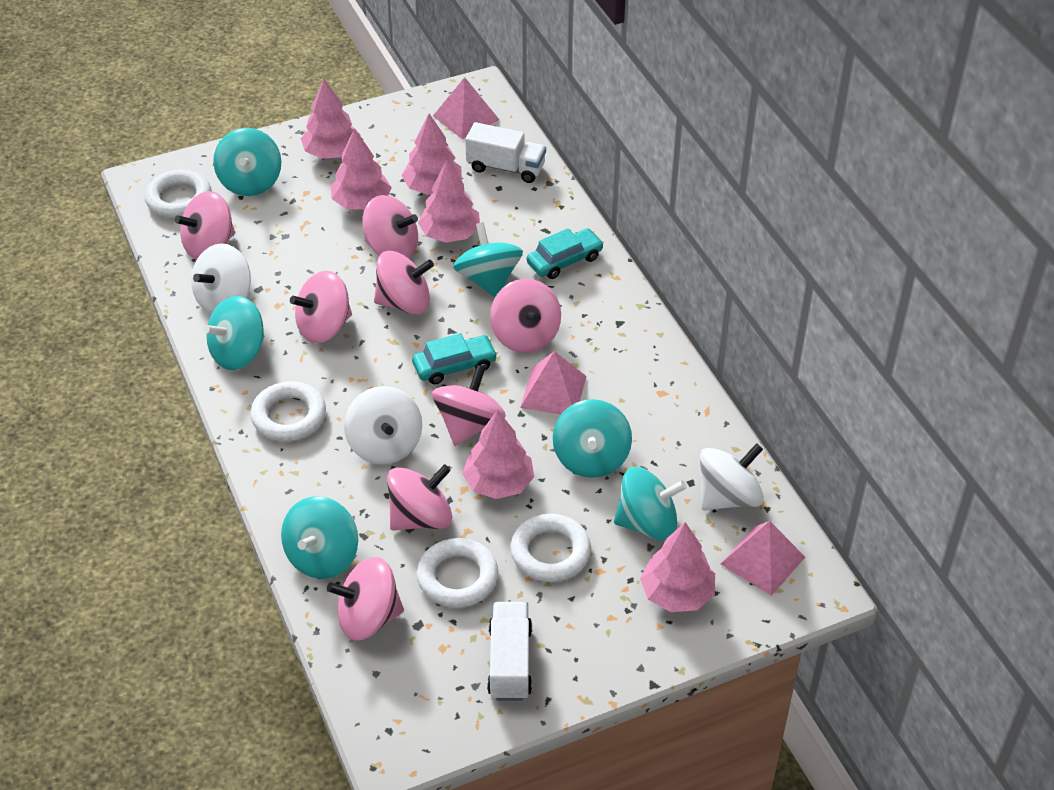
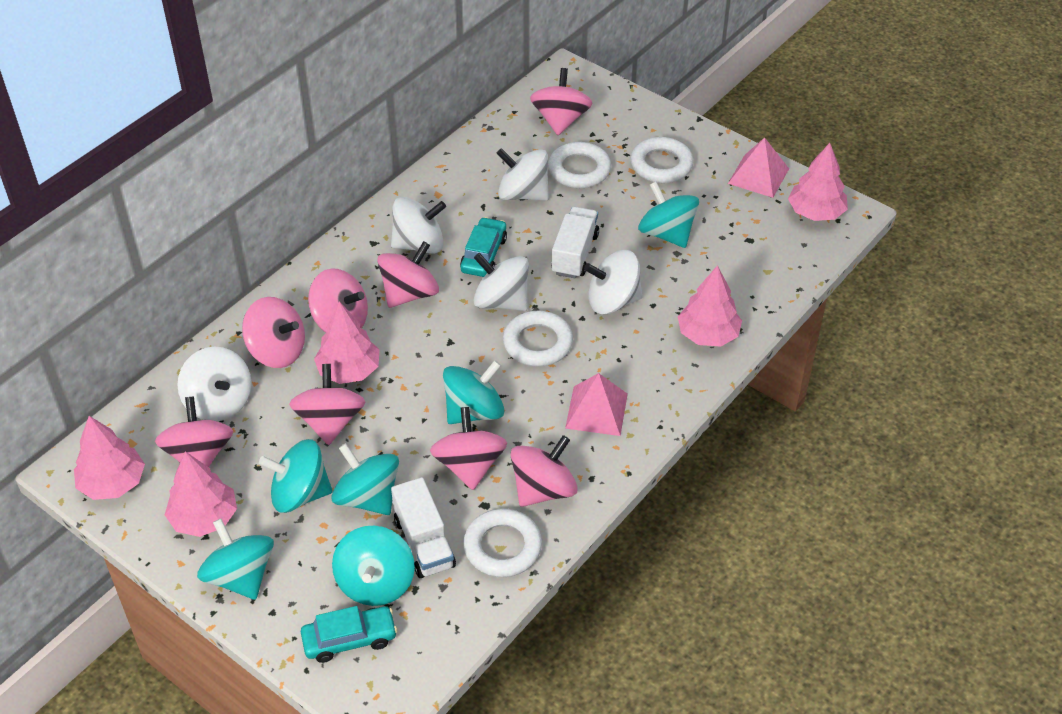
pink pyramid: 3 -> 2
pink tree: 6 -> 5
white spinning top: 3 -> 5

